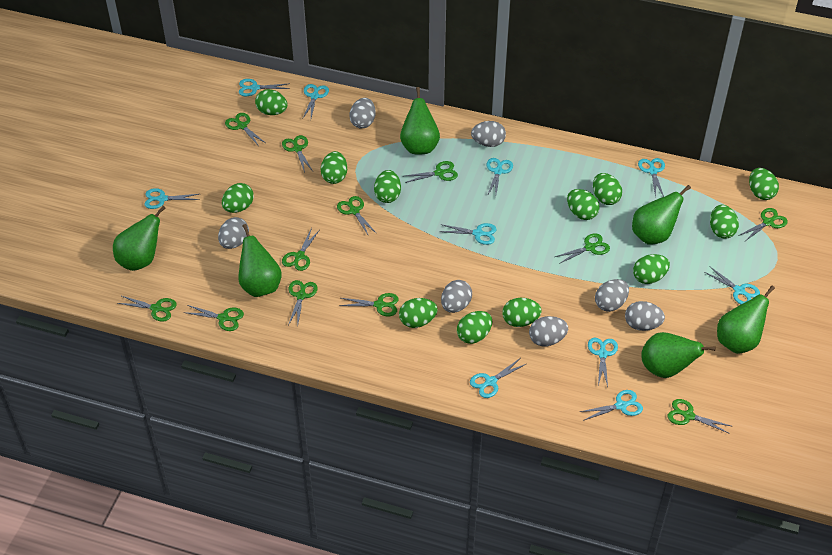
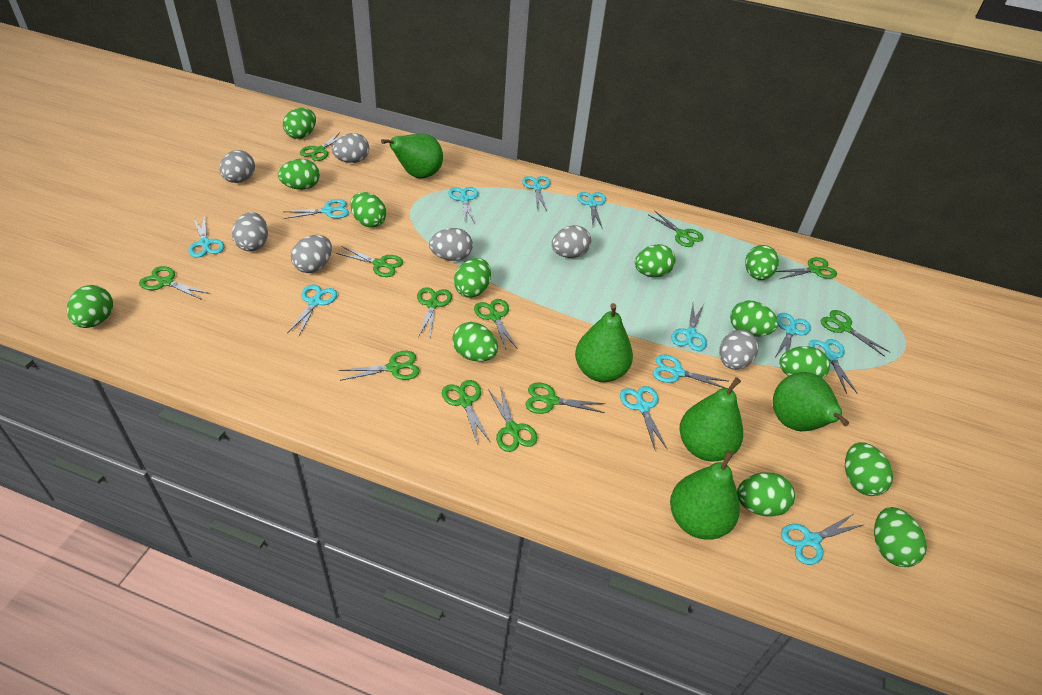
green egg: 12 -> 13
green pear: 6 -> 5
turquoise scissors: 10 -> 12

